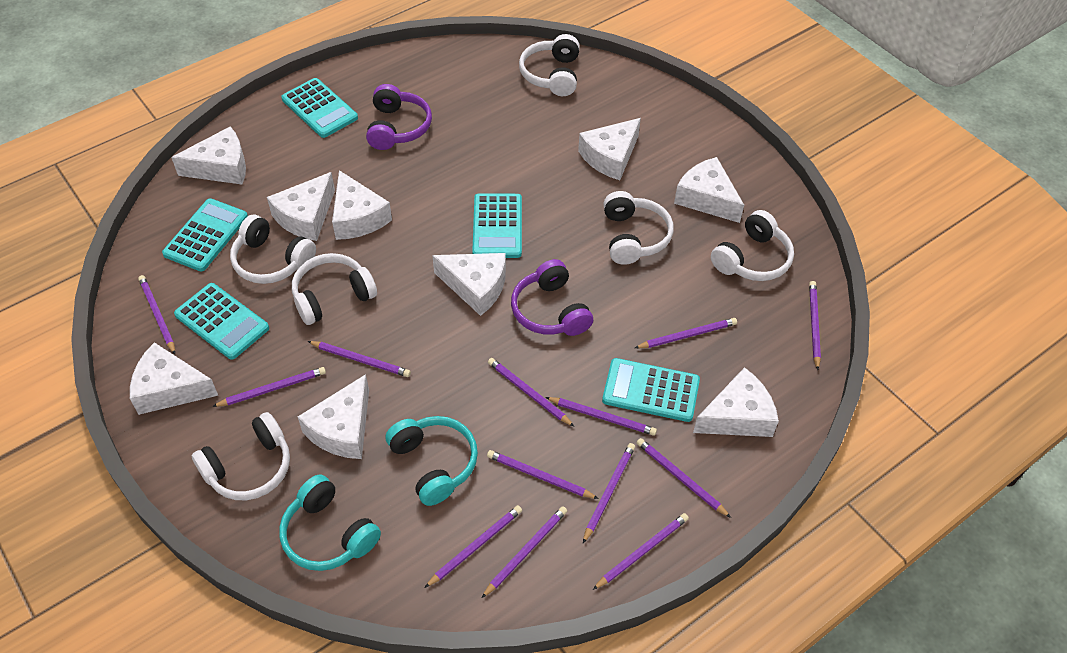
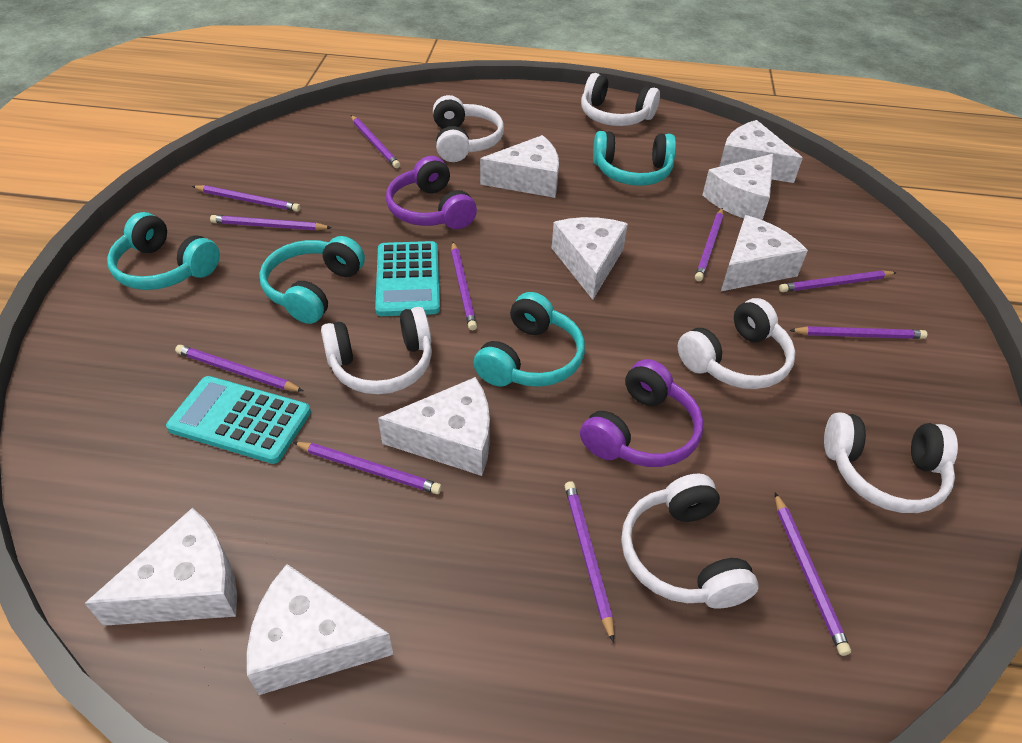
purple pencil: 13 -> 11
turquoise calculator: 5 -> 2
turquoise headphones: 2 -> 4
white cheese: 9 -> 8

